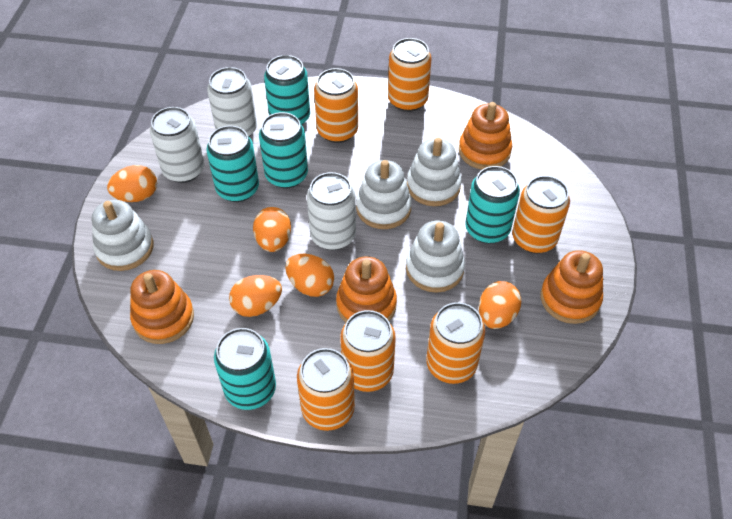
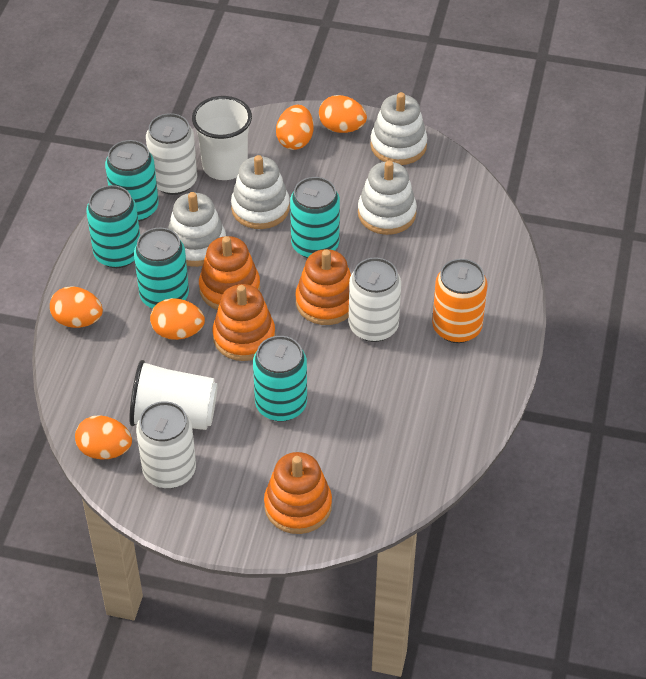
orange can: 6 -> 1
white cup: 0 -> 2

